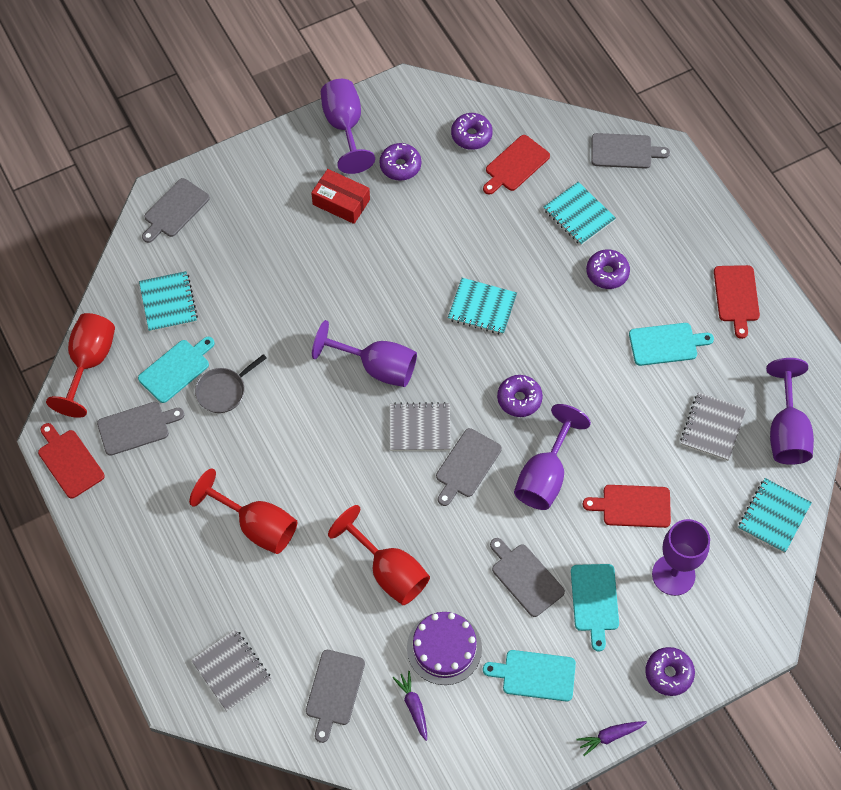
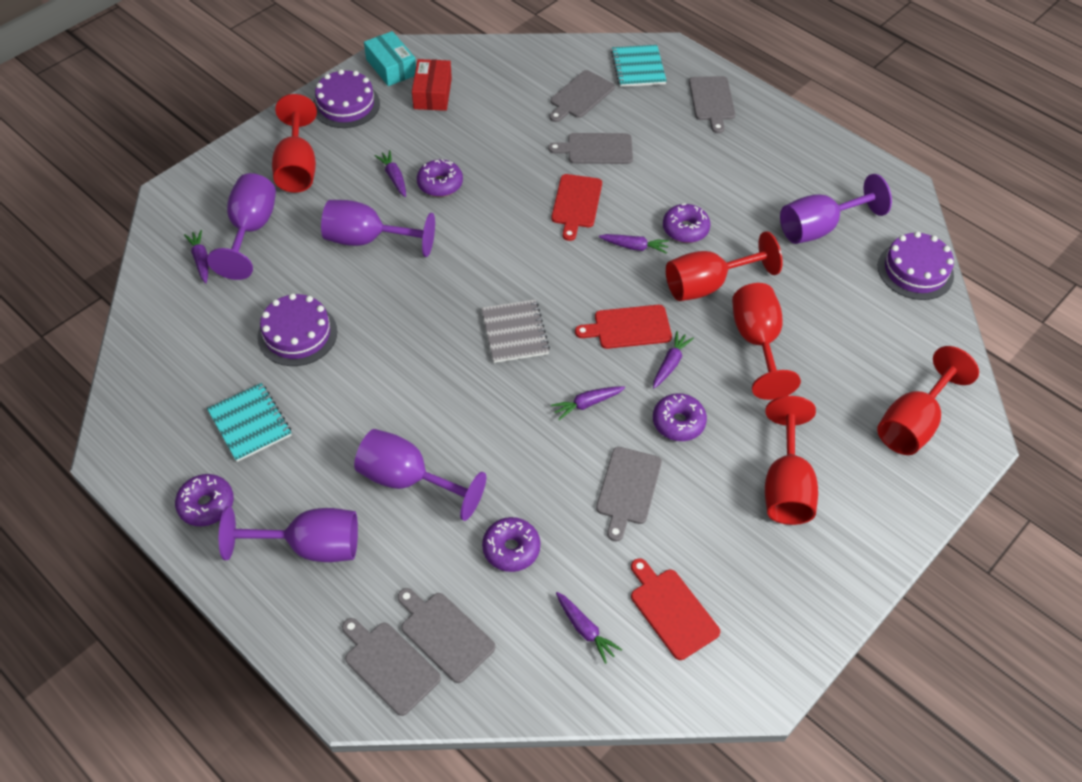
grey notebook: 3 -> 1
grey pan: 1 -> 0
purple cake: 1 -> 3
purple carrot: 2 -> 6
red cutting board: 4 -> 3
red goblet: 3 -> 5
turquoise box: 0 -> 1
turquoise cutting board: 4 -> 0
turquoise notebook: 4 -> 2

